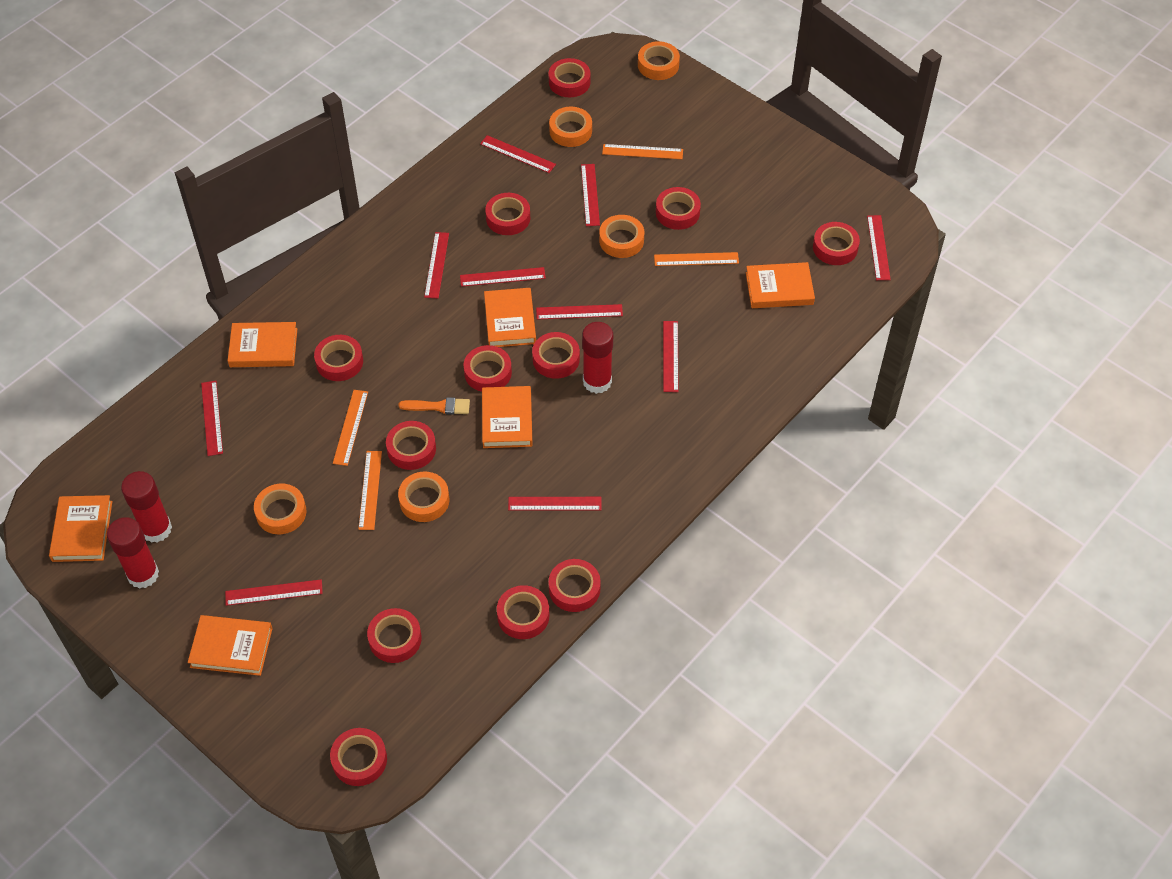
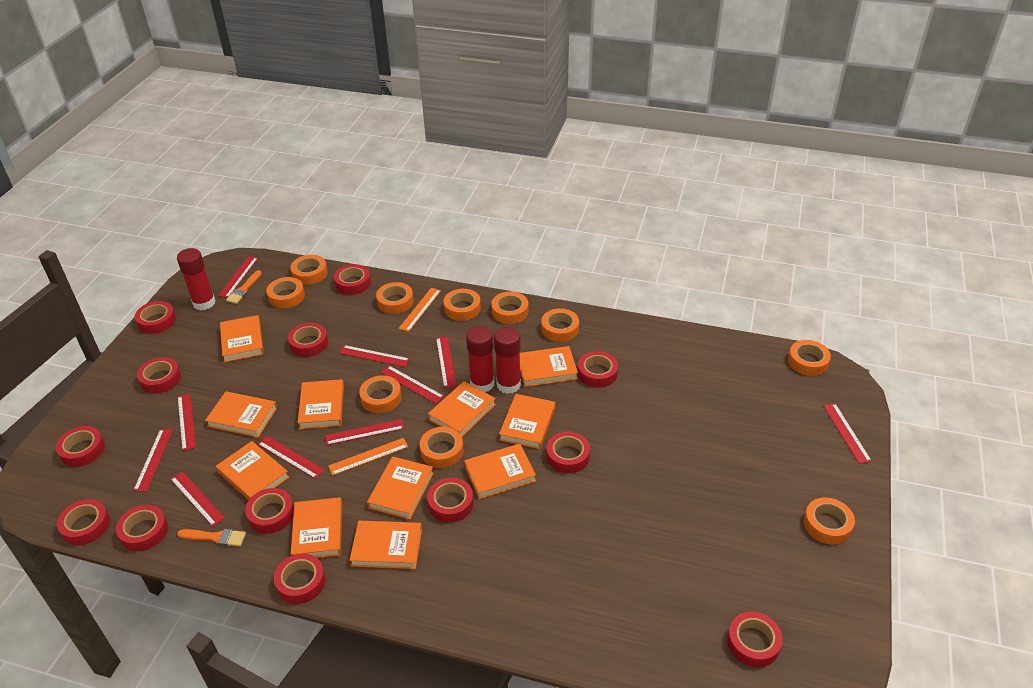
orange book: 6 -> 11
orange brush: 1 -> 2
orange ruler: 4 -> 2
orange tape: 5 -> 10
red tape: 12 -> 13

